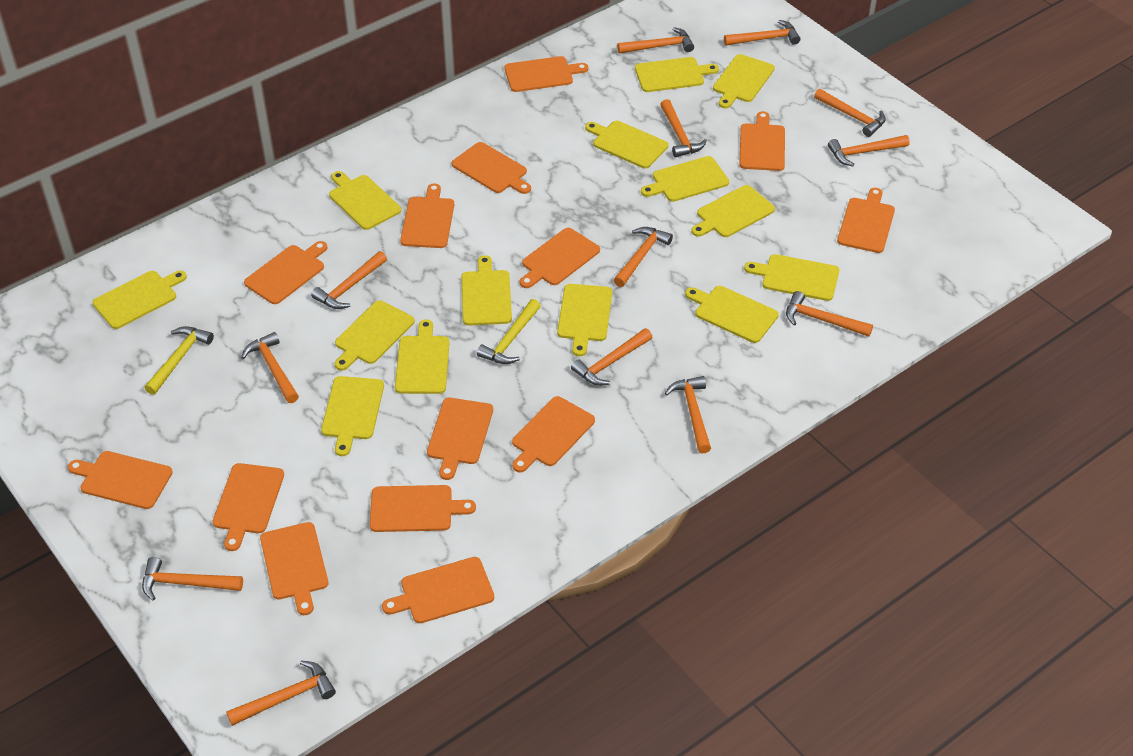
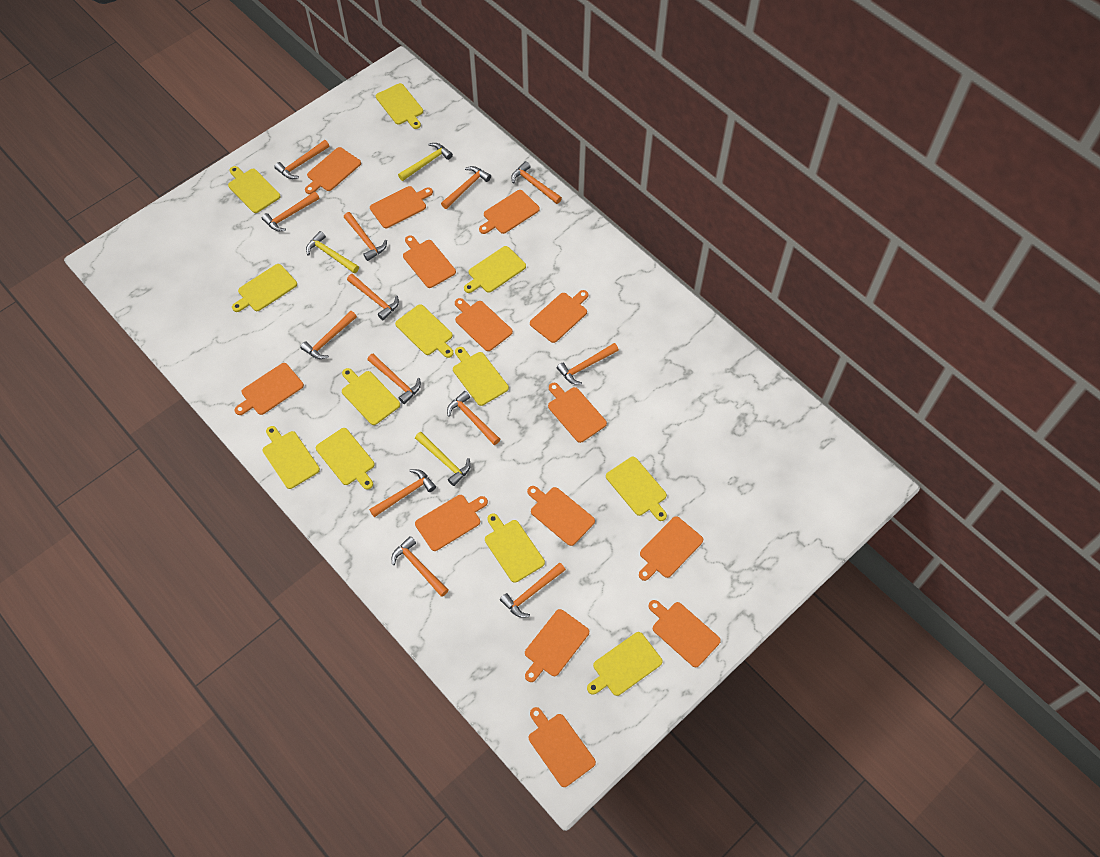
yellow cutting board: 14 -> 12
yellow hammer: 2 -> 3

